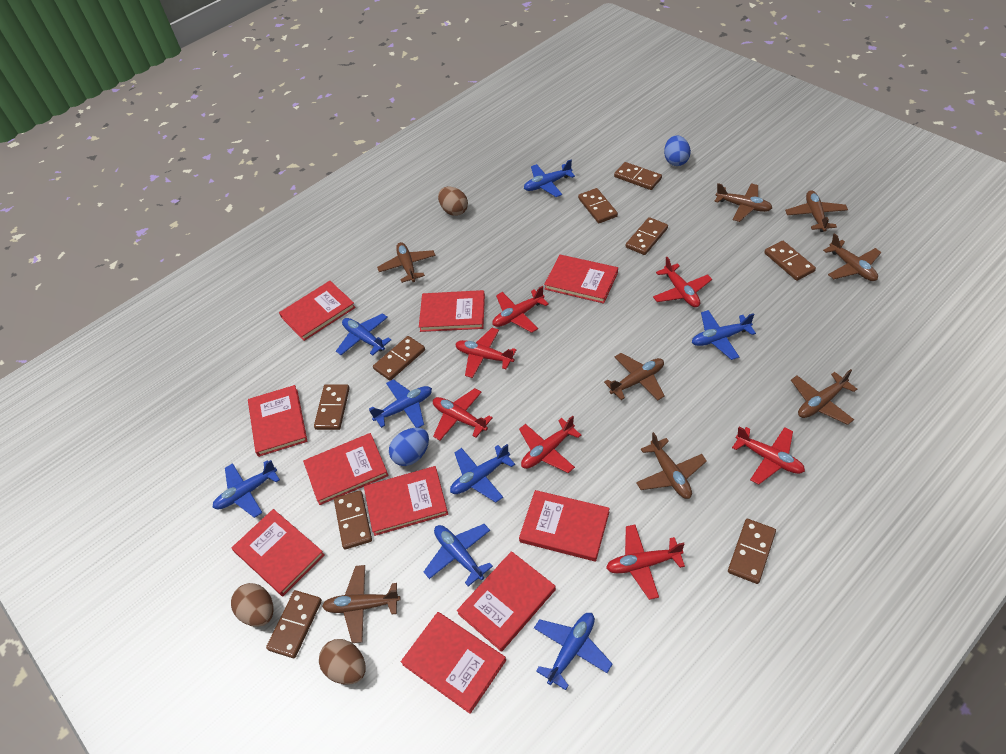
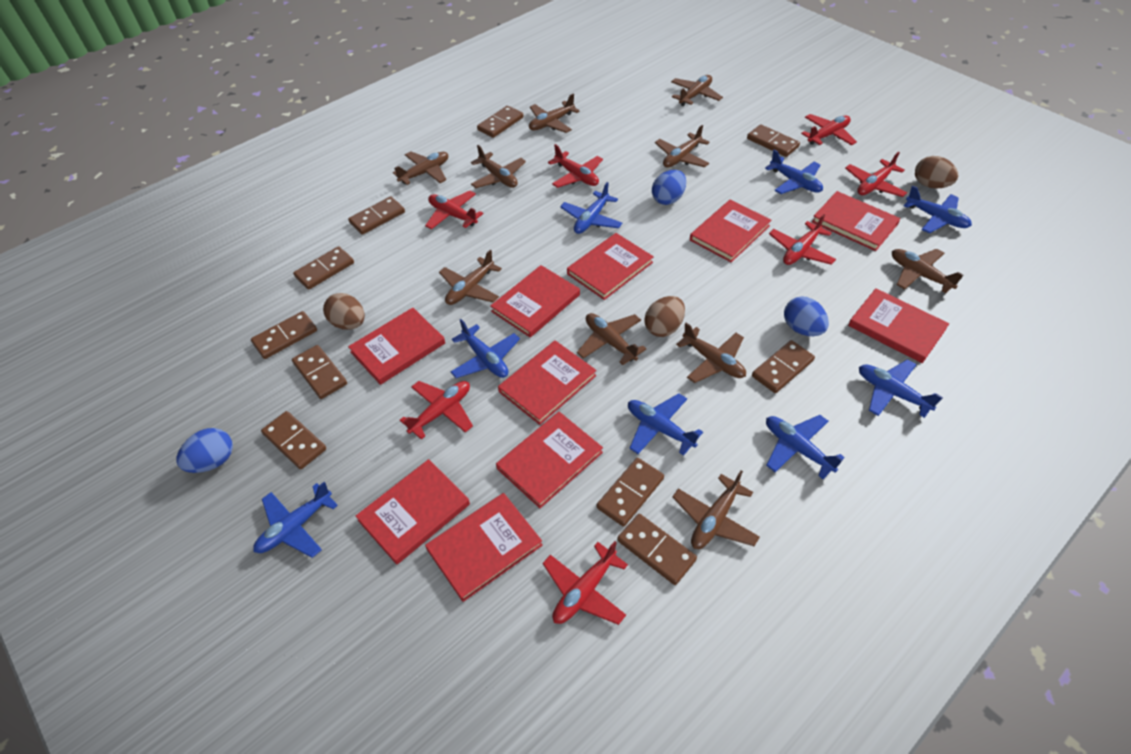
blue egg: 2 -> 3
brown domino: 9 -> 10
brown plane: 8 -> 10

